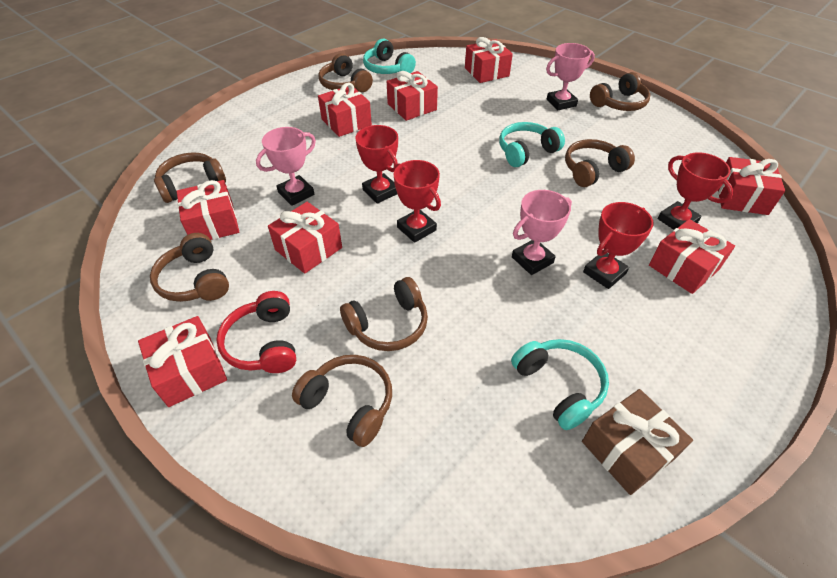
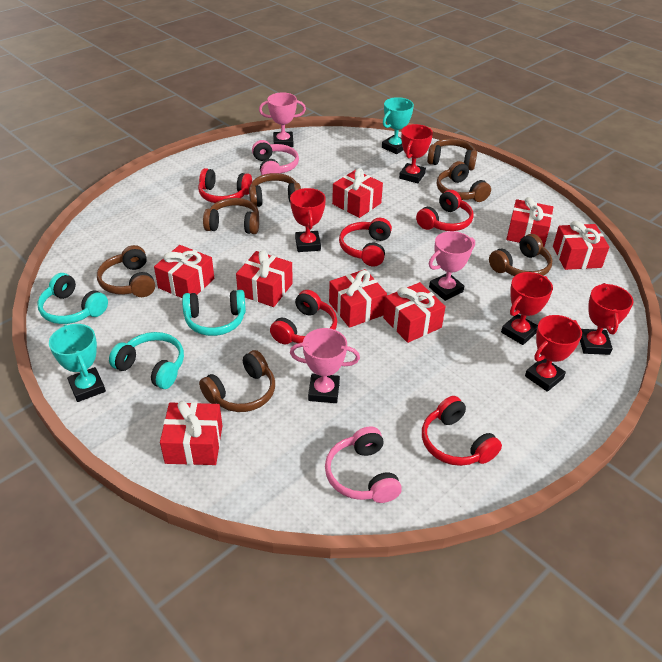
brown gift: 1 -> 0
pink headphones: 0 -> 2
red headphones: 1 -> 5
red trophy: 4 -> 5
turquoise trophy: 0 -> 2

